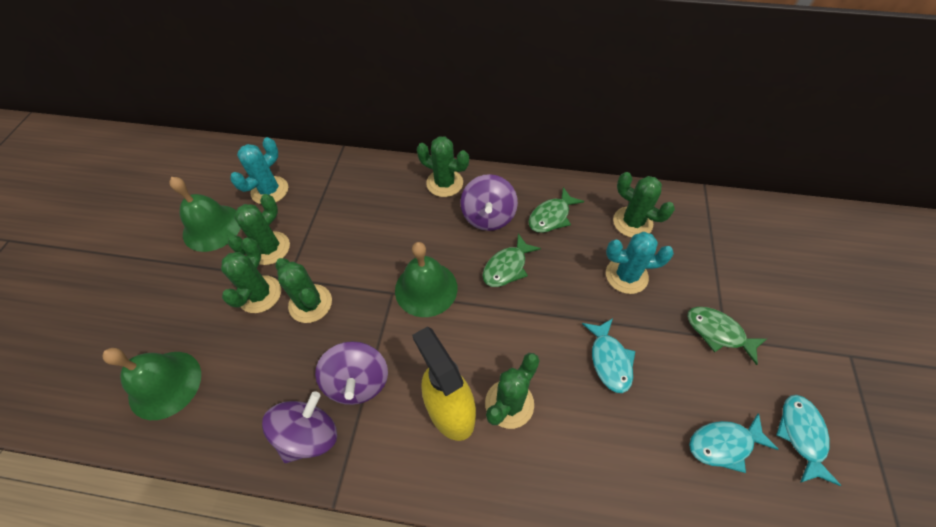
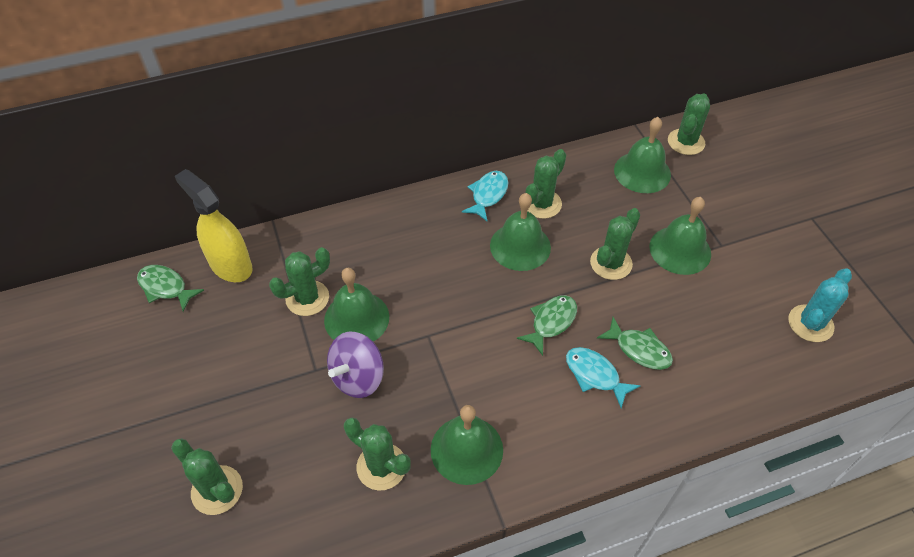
green bell: 3 -> 5
purple spinning top: 3 -> 1
turquoise cactus: 2 -> 1
turquoise fish: 3 -> 2

